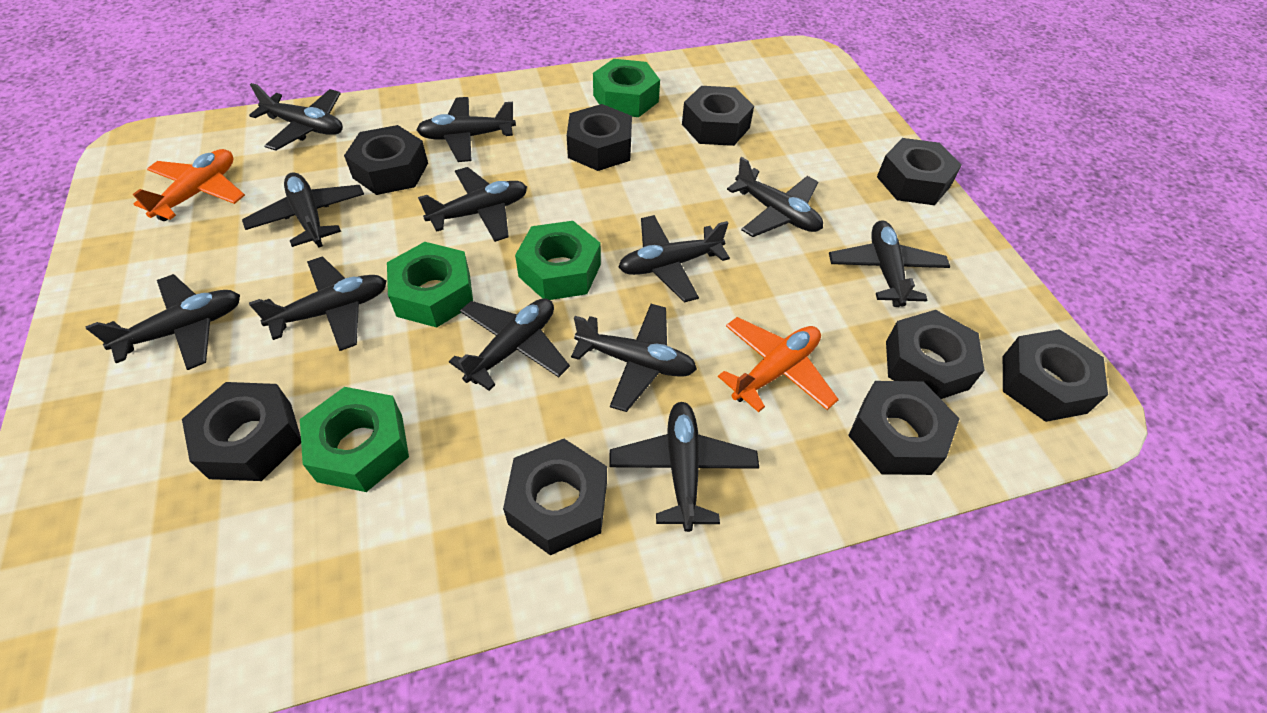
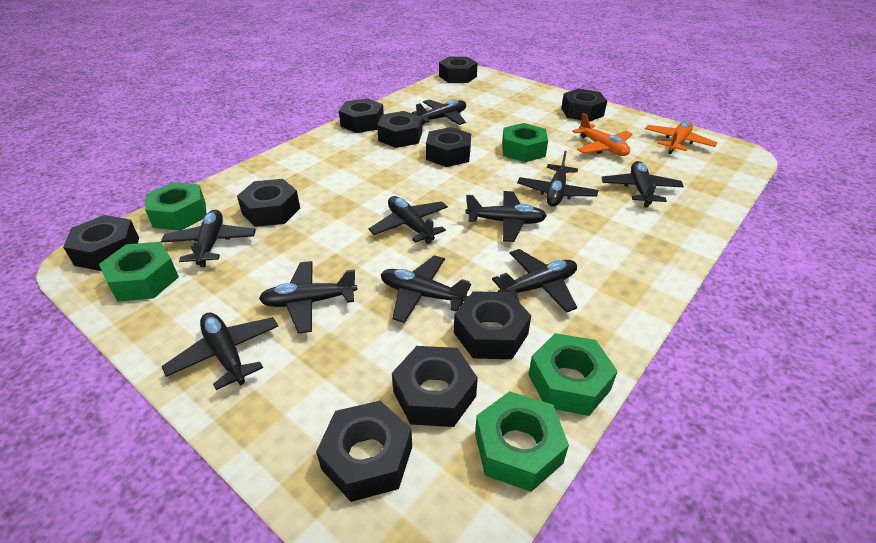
black nut: 9 -> 10
black plane: 12 -> 10
green nut: 4 -> 5

